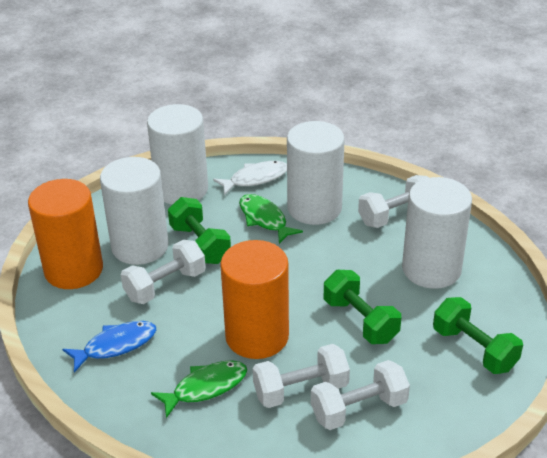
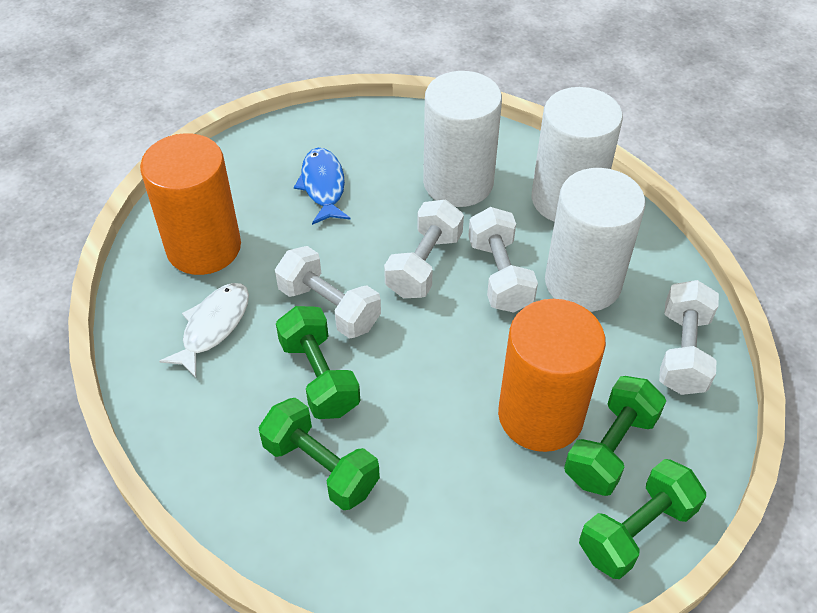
green dumbbell: 3 -> 4
green fish: 2 -> 0
white cylinder: 4 -> 3

